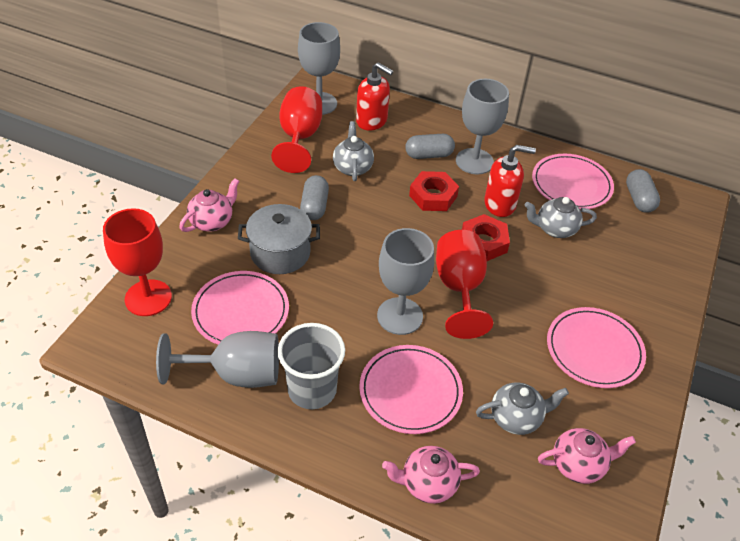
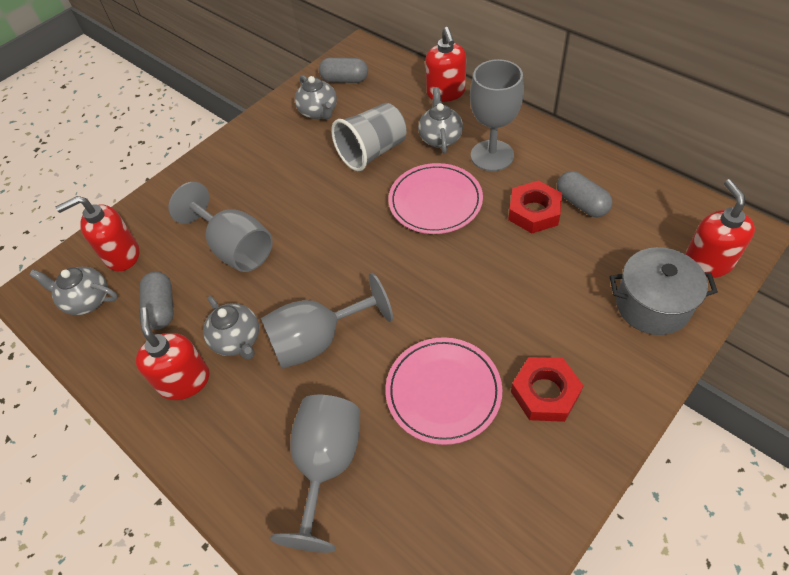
grey teapot: 3 -> 4
pink plate: 4 -> 2
pink teapot: 3 -> 0
red goblet: 3 -> 0
red soap dispenser: 2 -> 4

